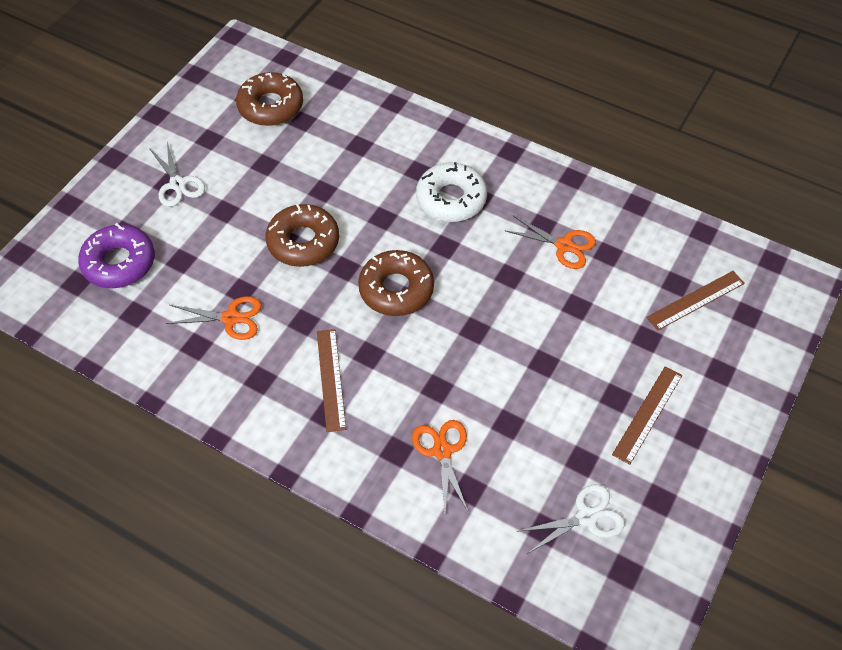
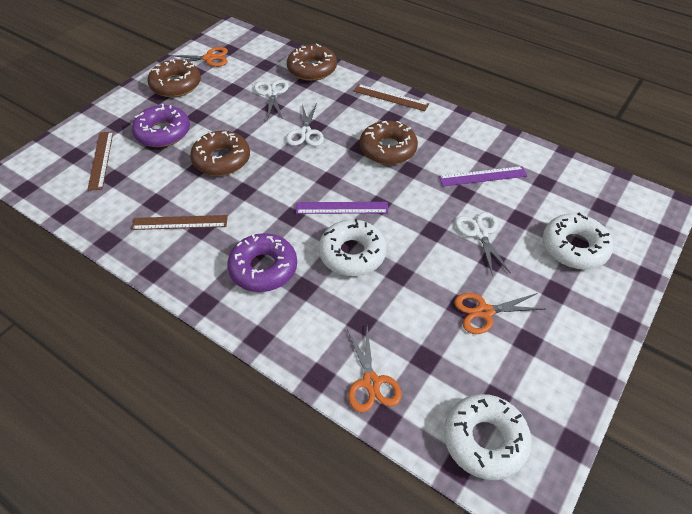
brown donut: 3 -> 4
purple donut: 1 -> 2
purple ruler: 0 -> 2
white donut: 1 -> 3
white scissors: 2 -> 3

